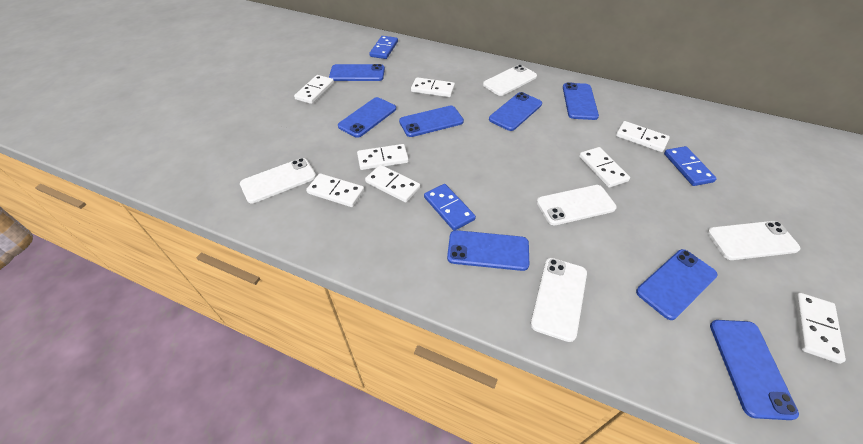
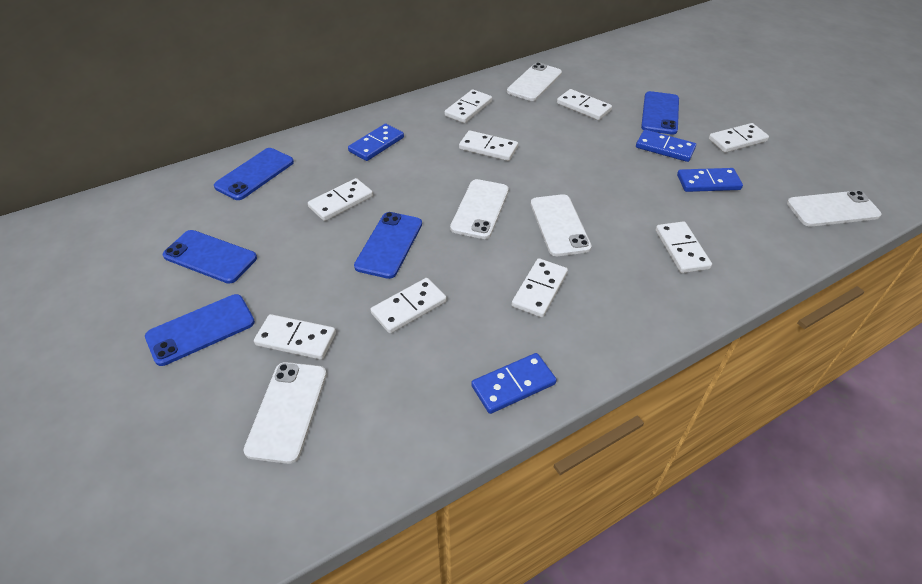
blue domino: 3 -> 4
blue phone: 8 -> 5
white domino: 8 -> 9

